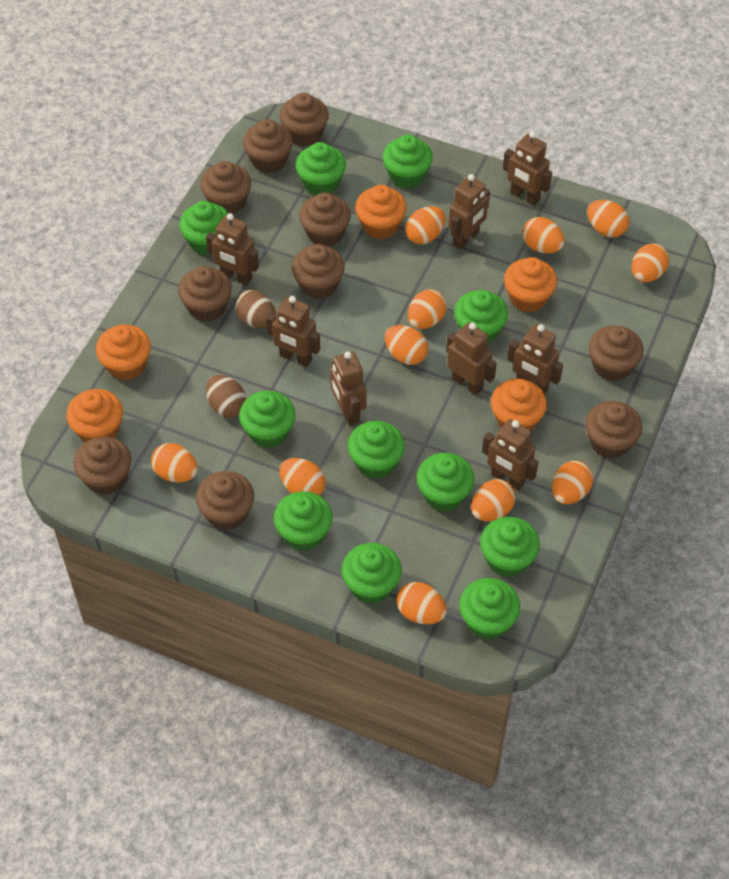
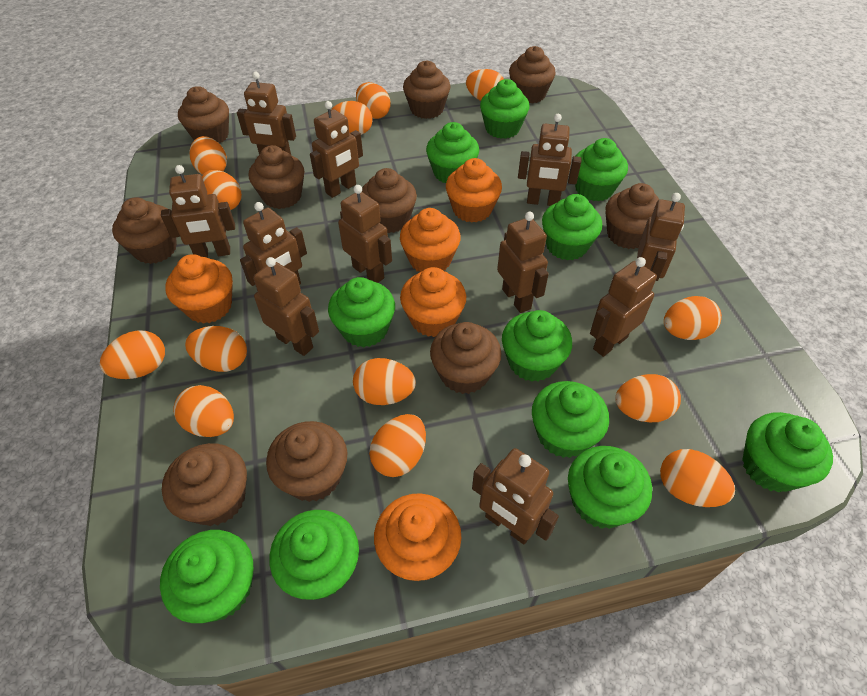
brown egg: 2 -> 0
brown robot: 8 -> 11
orange egg: 11 -> 13

